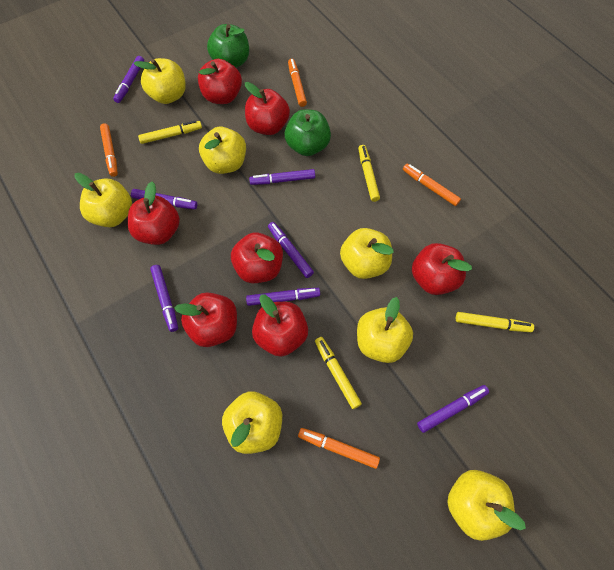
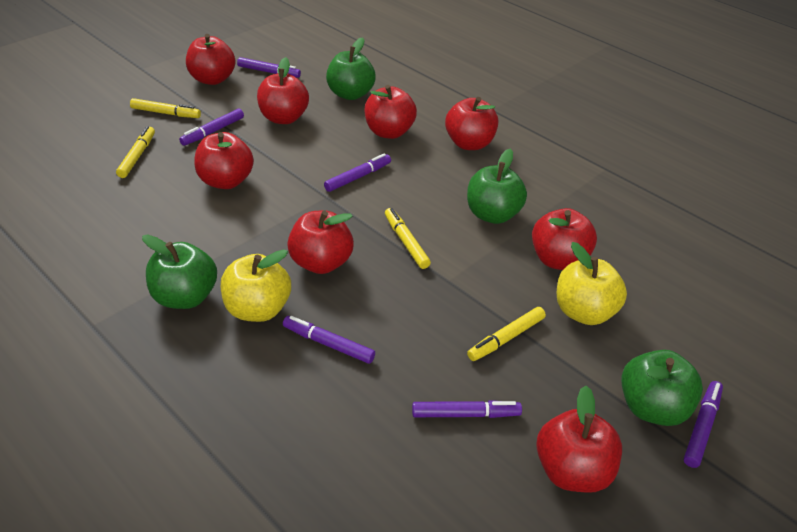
green apple: 2 -> 4
orange marker: 4 -> 0
purple marker: 7 -> 6
red apple: 7 -> 8
yellow apple: 7 -> 2

